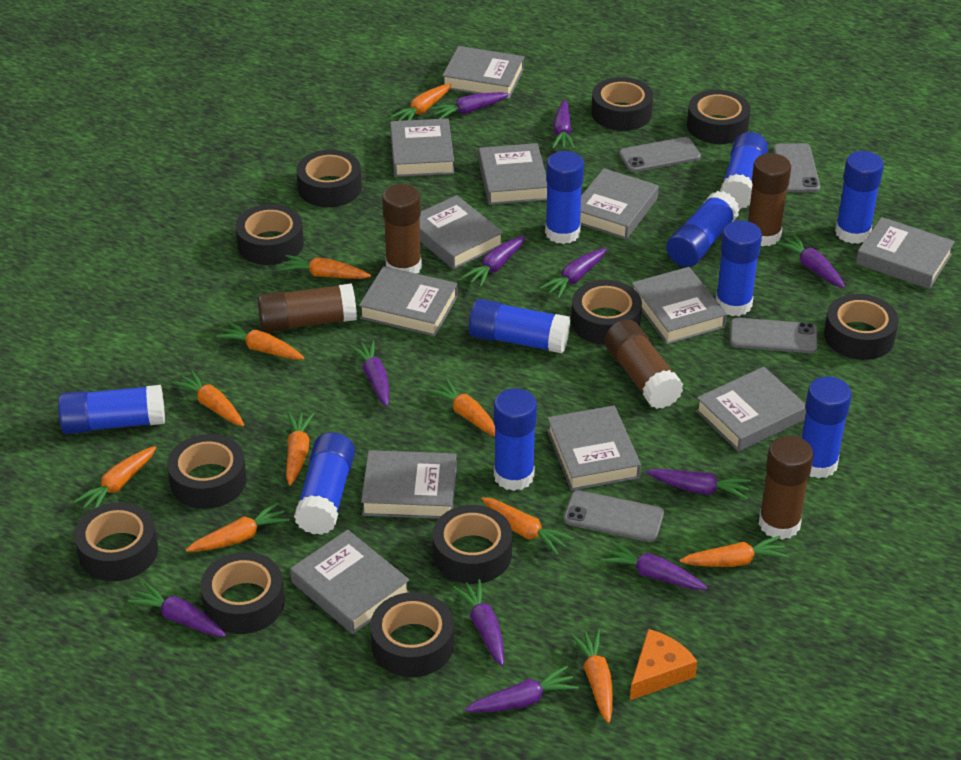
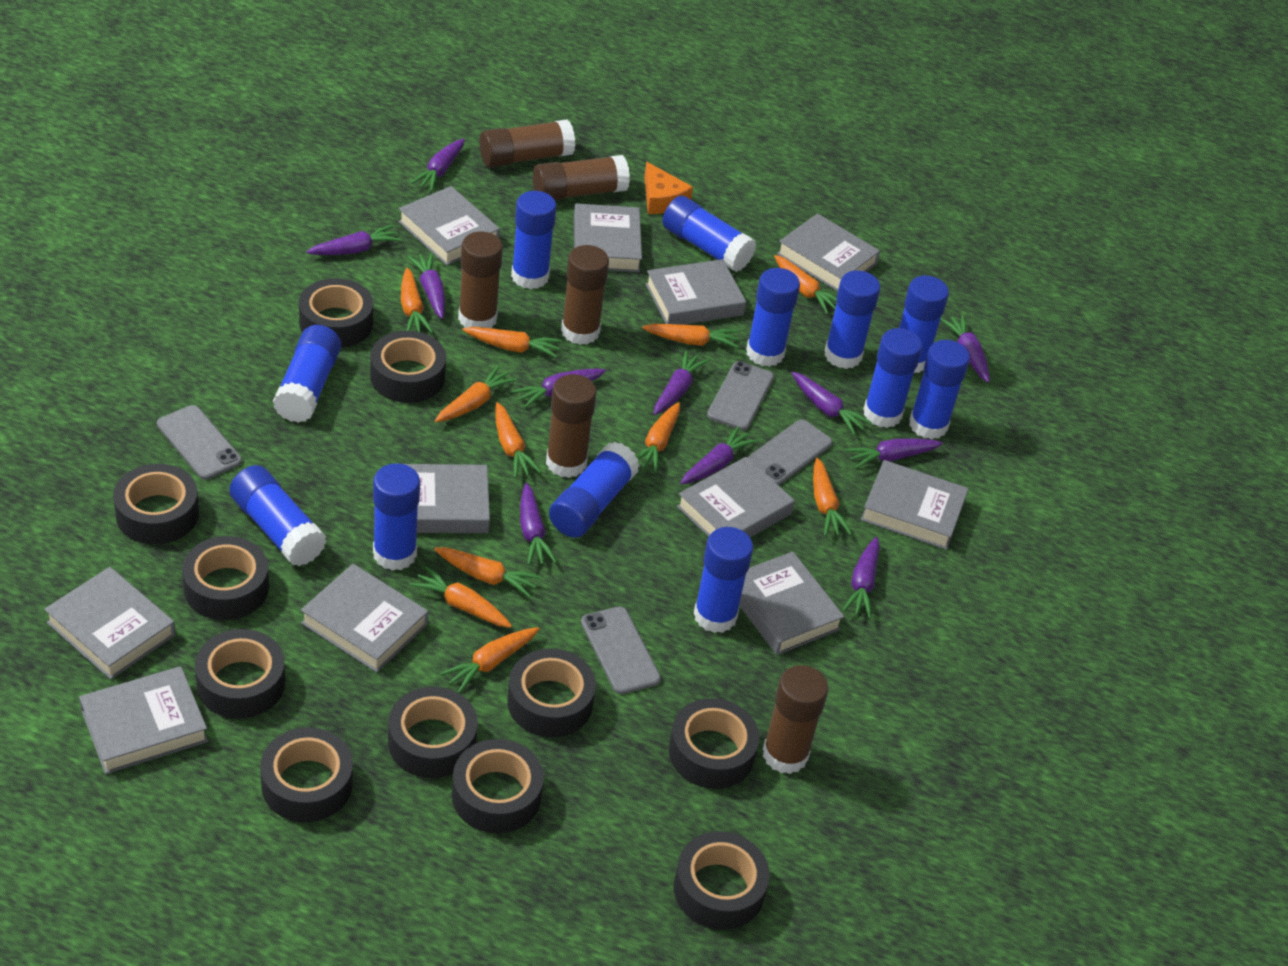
blue glue stick: 10 -> 12
brown glue stick: 5 -> 6
grey book: 12 -> 11

